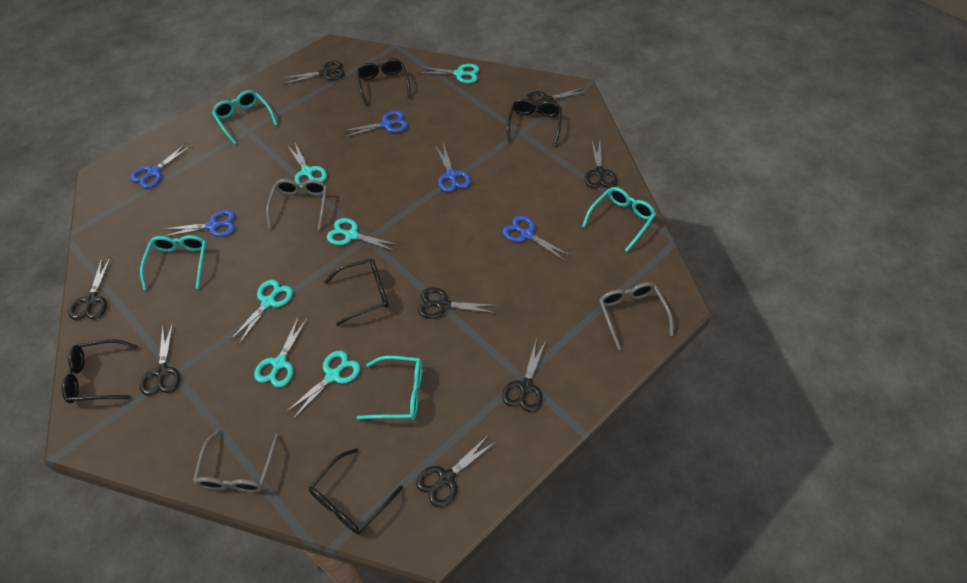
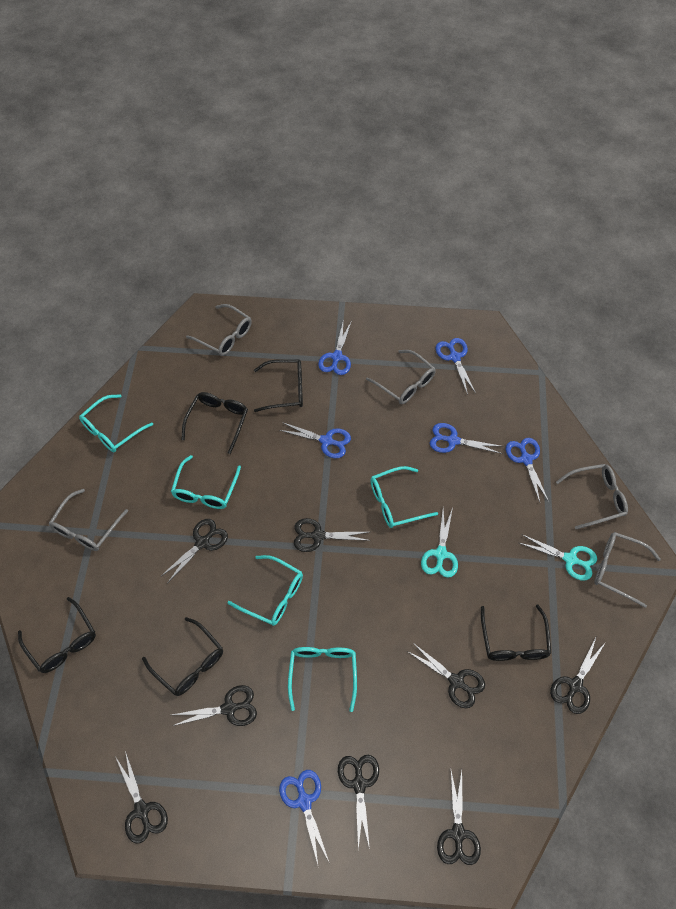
blue scissors: 5 -> 6
grey glasses: 3 -> 5
turquoise glasses: 4 -> 5
turquoise scissors: 6 -> 2

